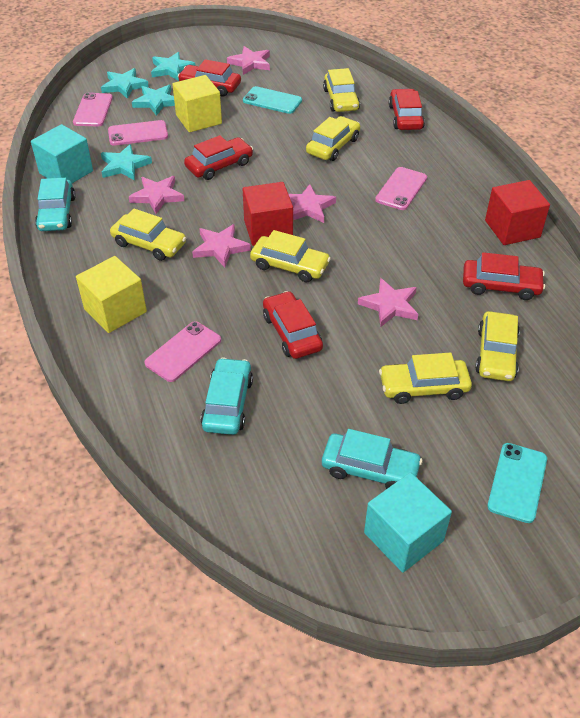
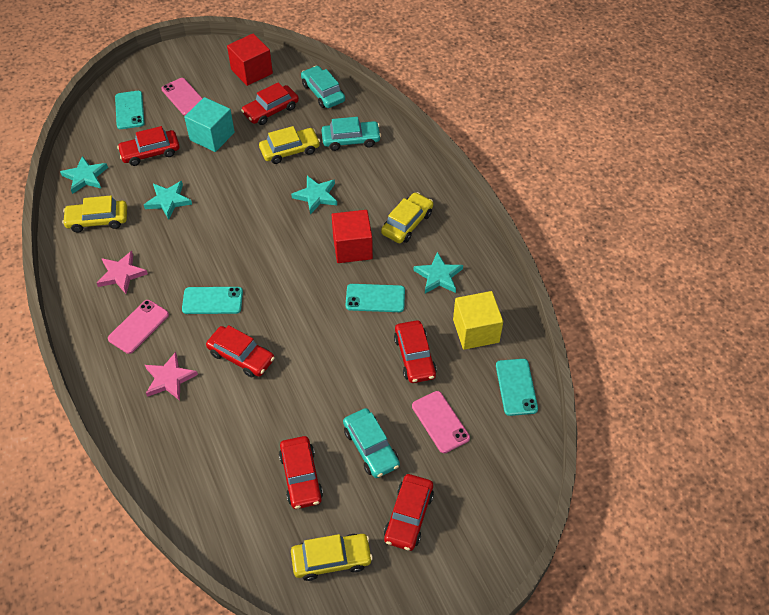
pink phone: 4 -> 3
pink star: 5 -> 2
red car: 5 -> 6
turquoise cube: 2 -> 1
turquoise phone: 2 -> 4
yellow car: 6 -> 4
yellow cube: 2 -> 1

